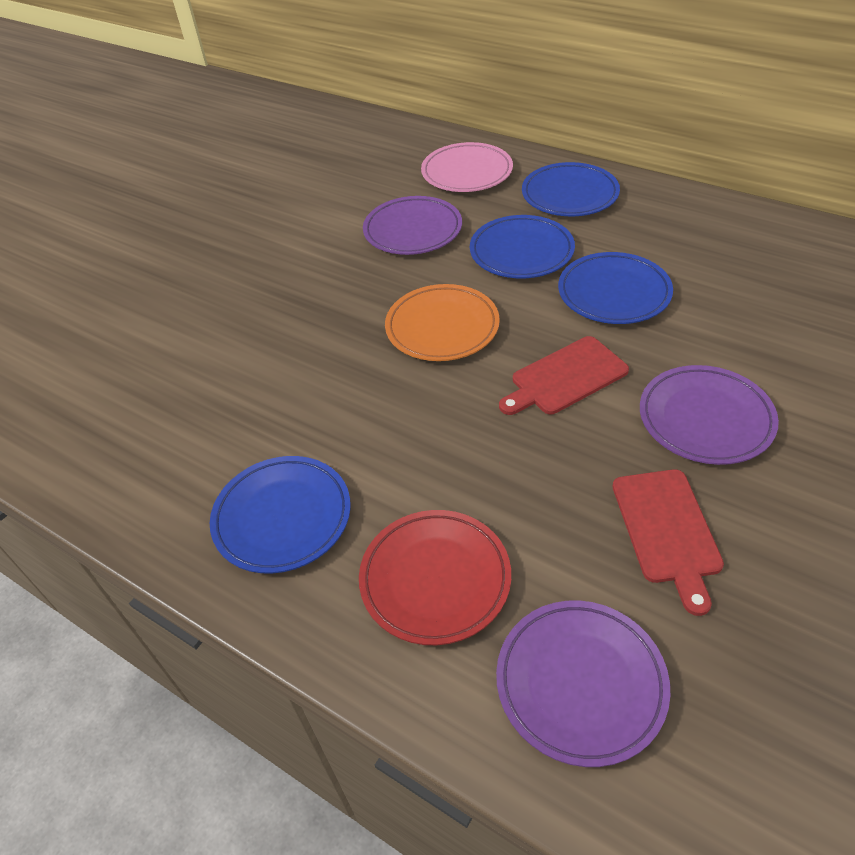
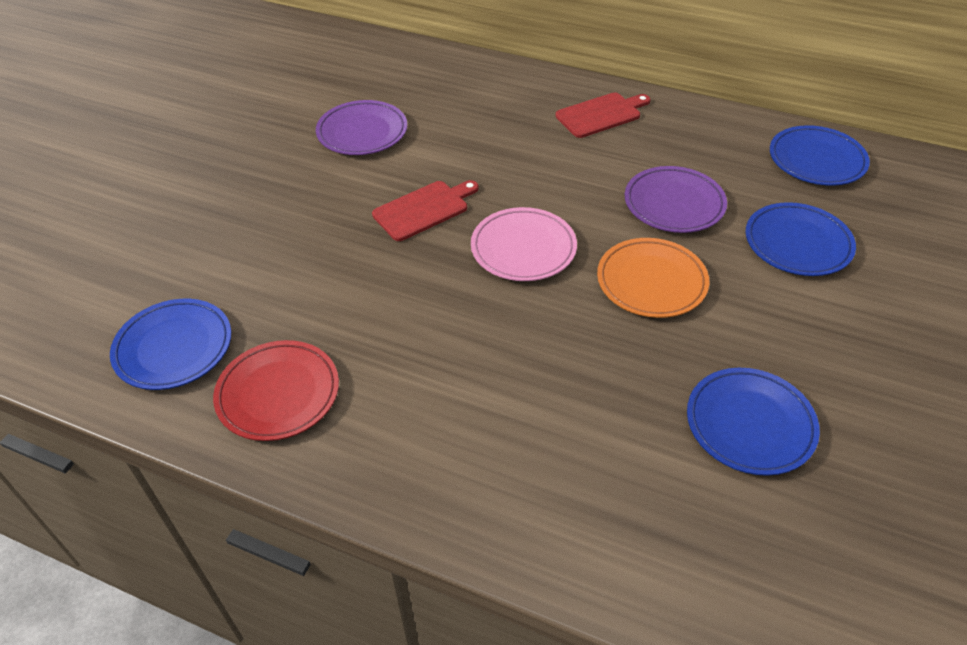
purple plate: 3 -> 2

